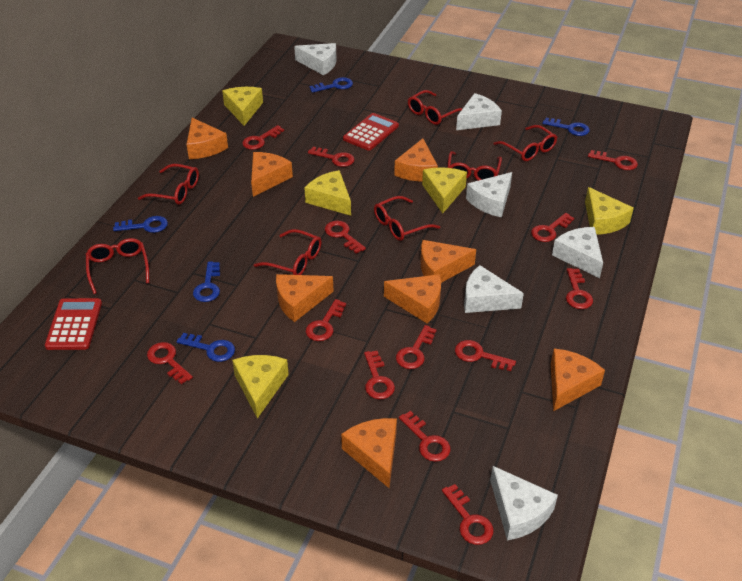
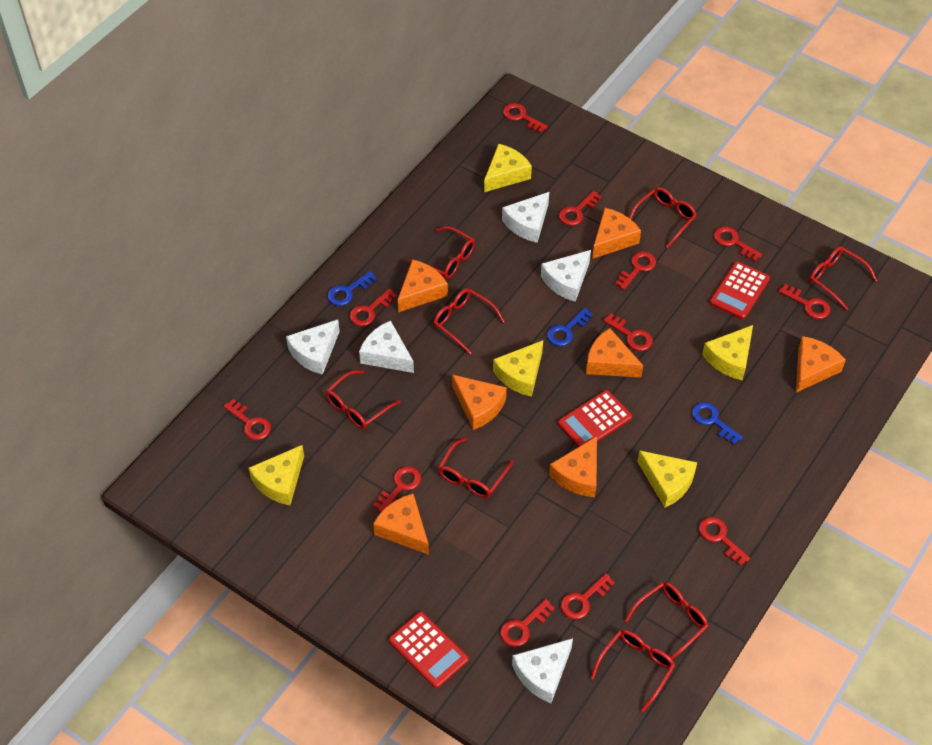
blue key: 5 -> 3
orange cheese: 8 -> 7
red calculator: 2 -> 3
red glasses: 7 -> 8
red key: 13 -> 12
white cheese: 6 -> 5

